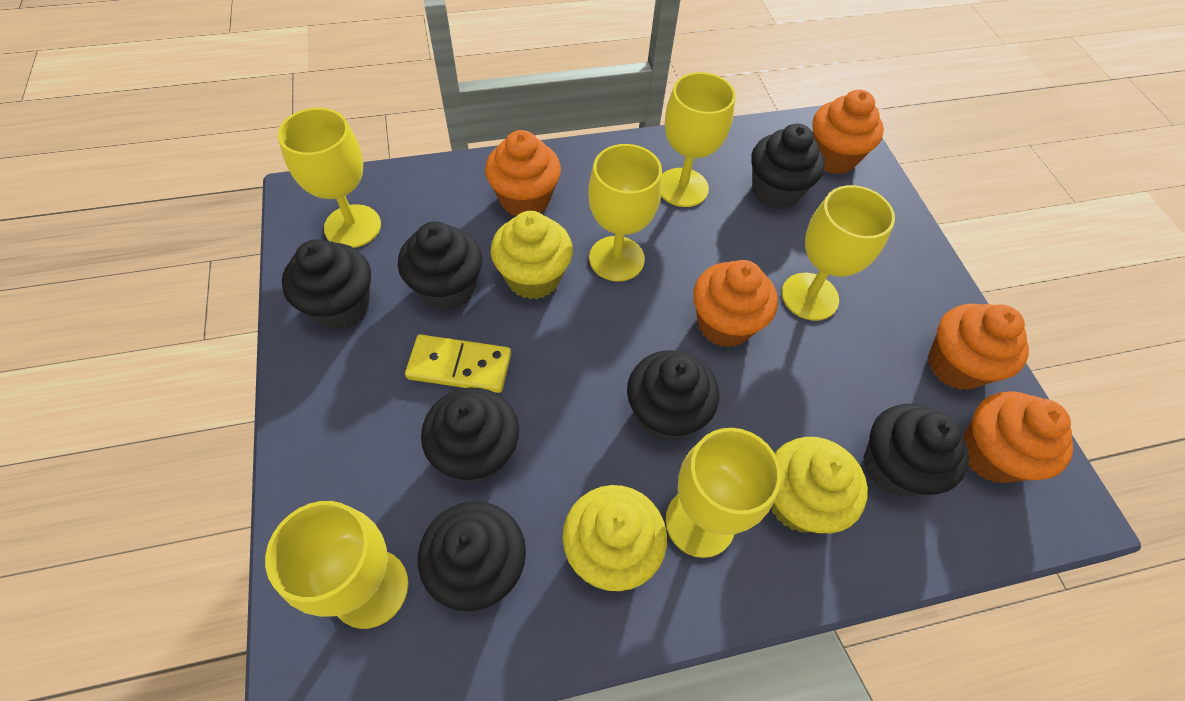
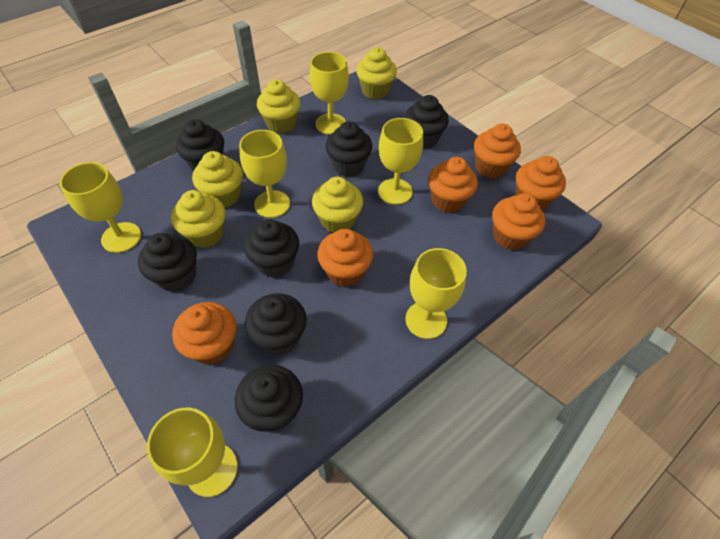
orange cupcake: 5 -> 6
yellow cupcake: 3 -> 5
yellow domino: 1 -> 0

